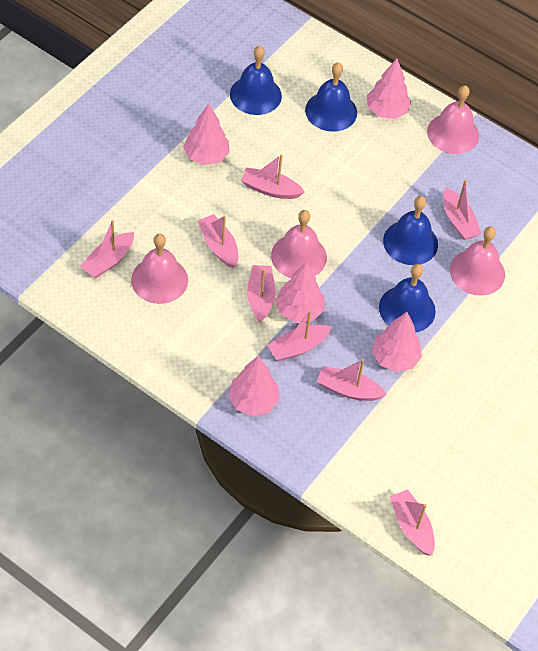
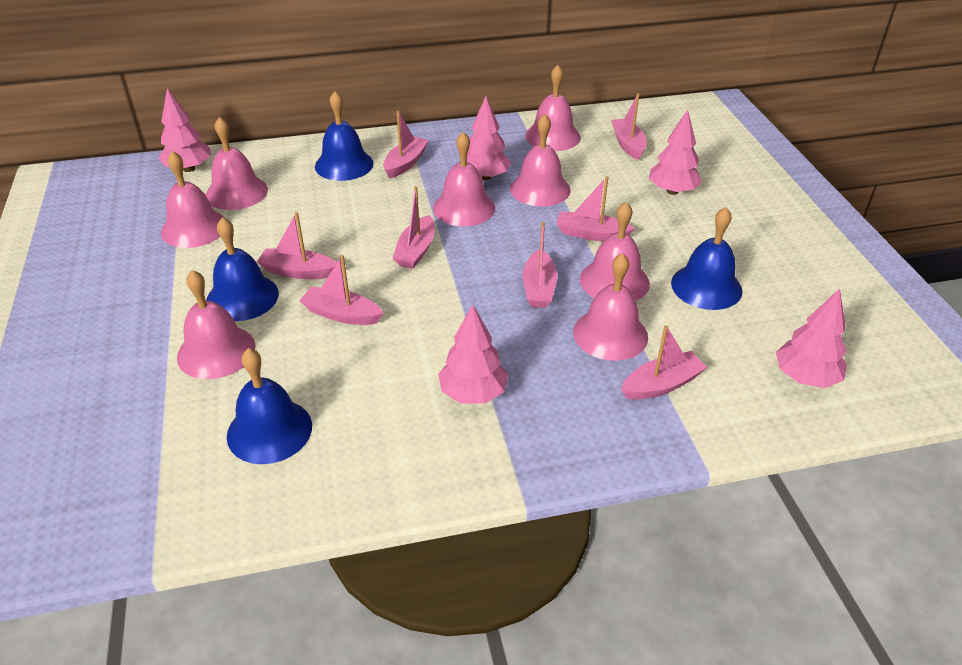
pink bell: 4 -> 8

